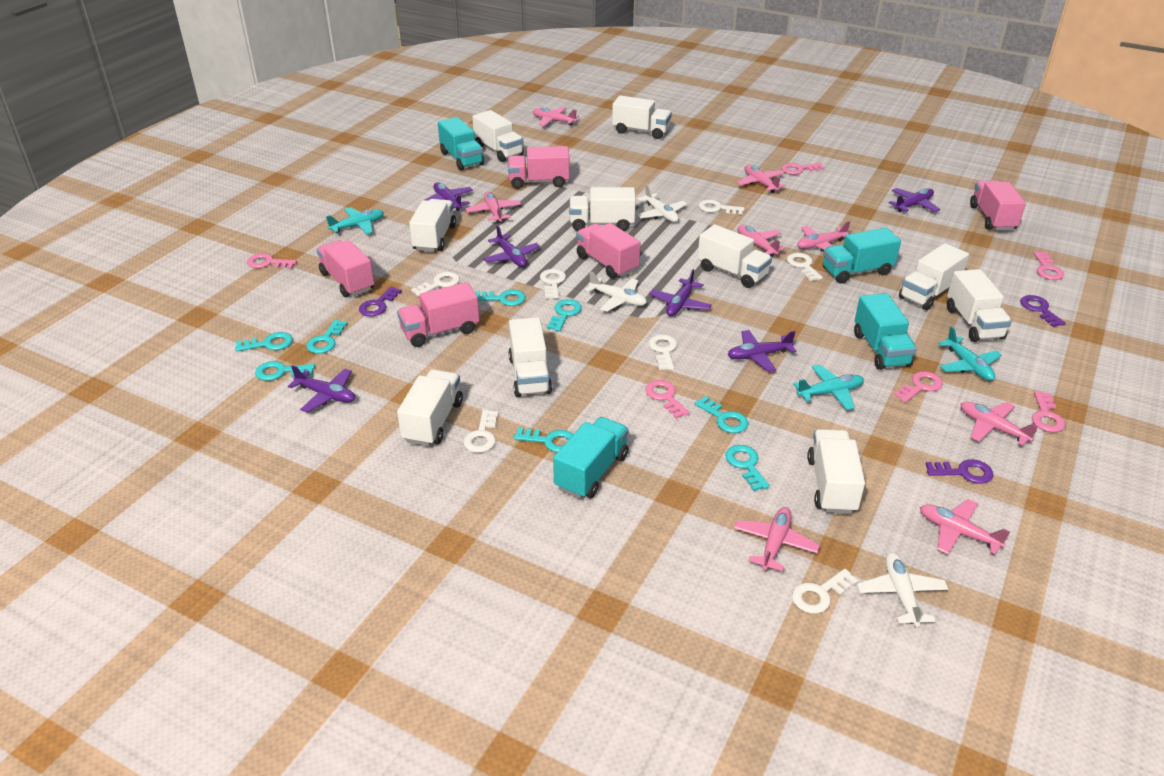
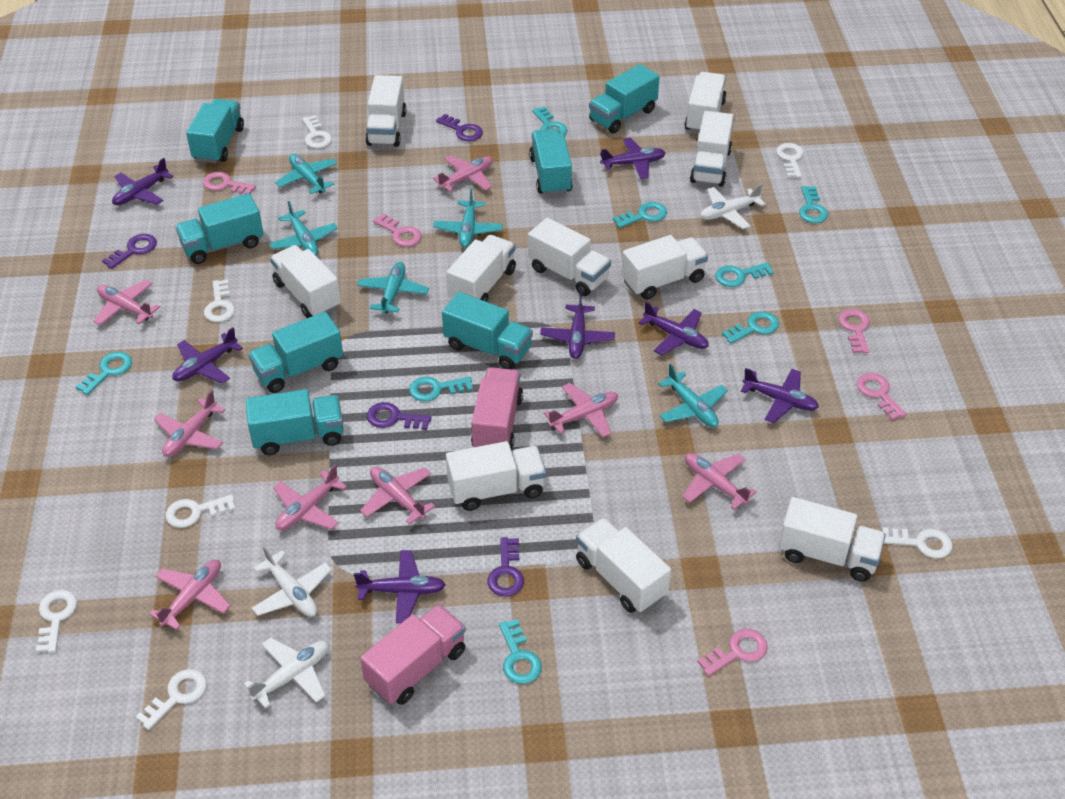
pink key: 6 -> 5
pink truck: 5 -> 2
purple key: 3 -> 4
purple plane: 6 -> 7
turquoise plane: 3 -> 5
turquoise truck: 4 -> 7

